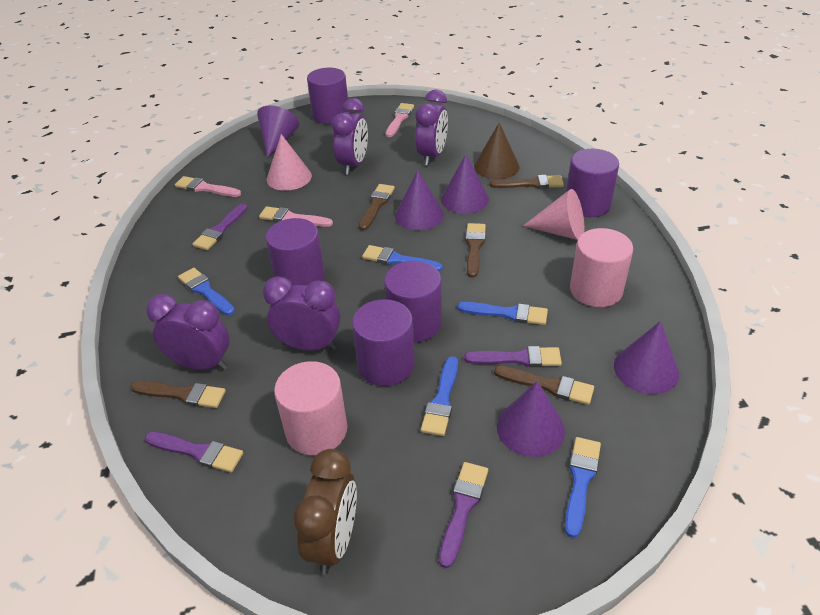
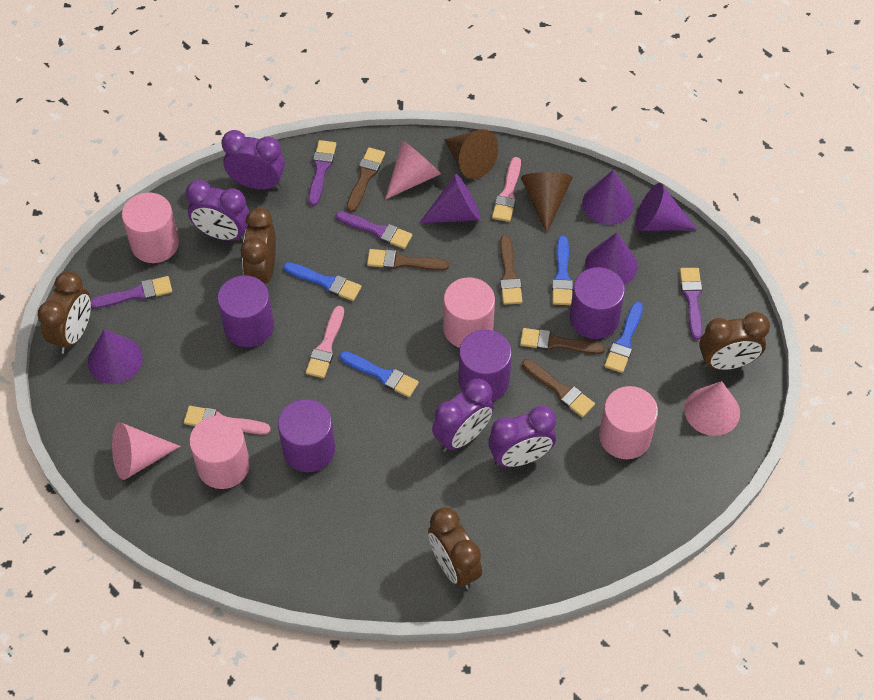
blue brush: 5 -> 4
brown clock: 1 -> 4
brown cone: 1 -> 2
pink cone: 2 -> 3
pink cylinder: 2 -> 4
purple cylinder: 5 -> 4

